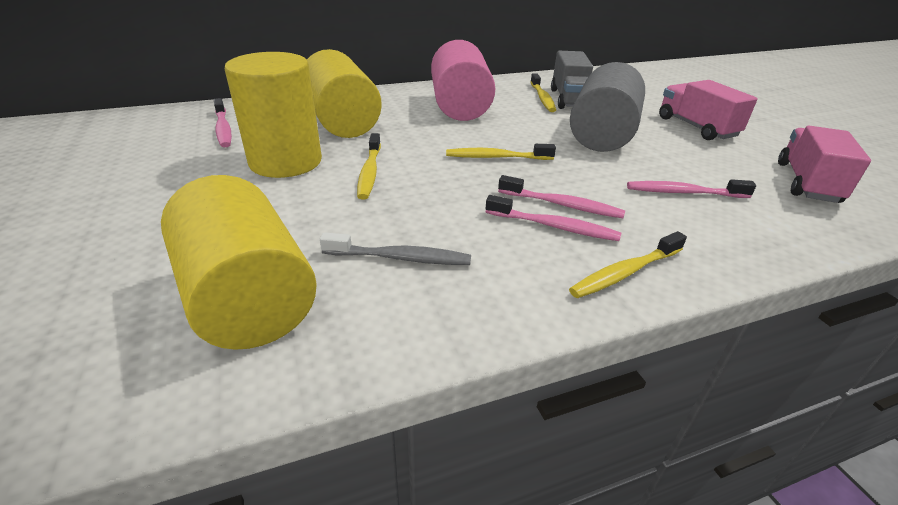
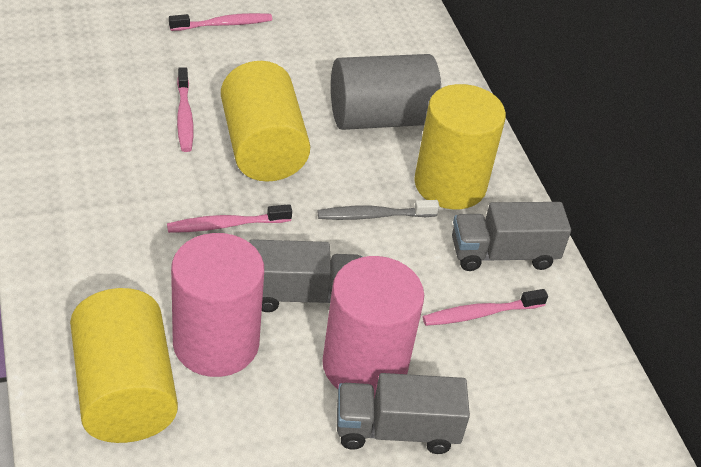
grey truck: 1 -> 3
pink cylinder: 1 -> 2
pink truck: 2 -> 0
yellow toothbrush: 4 -> 0

